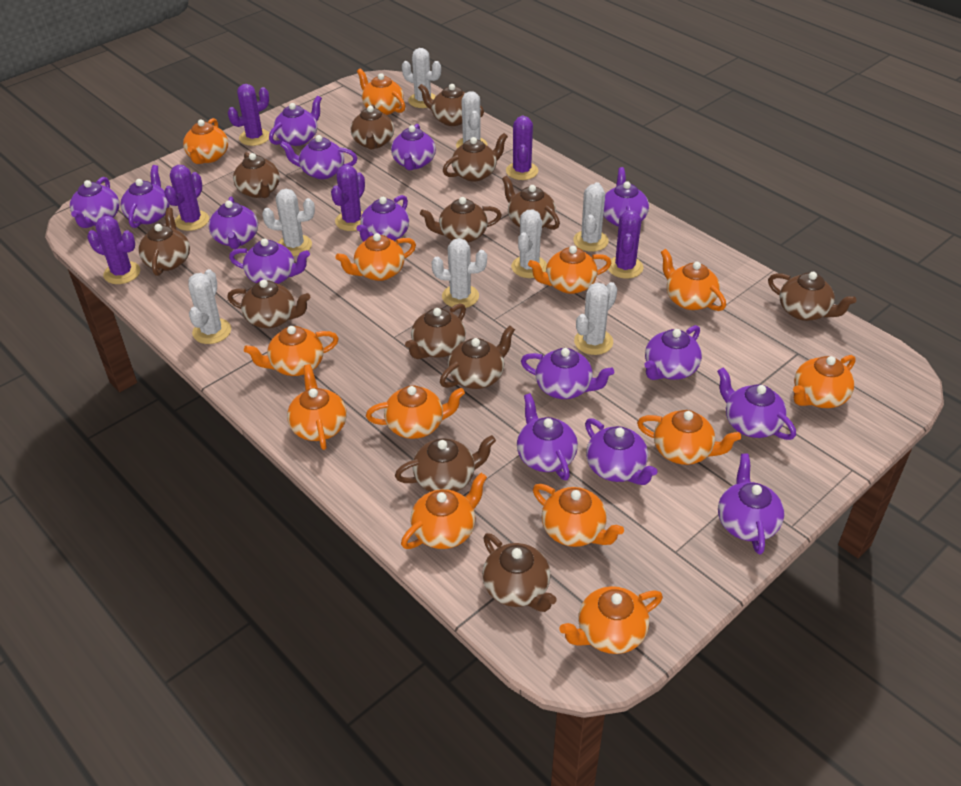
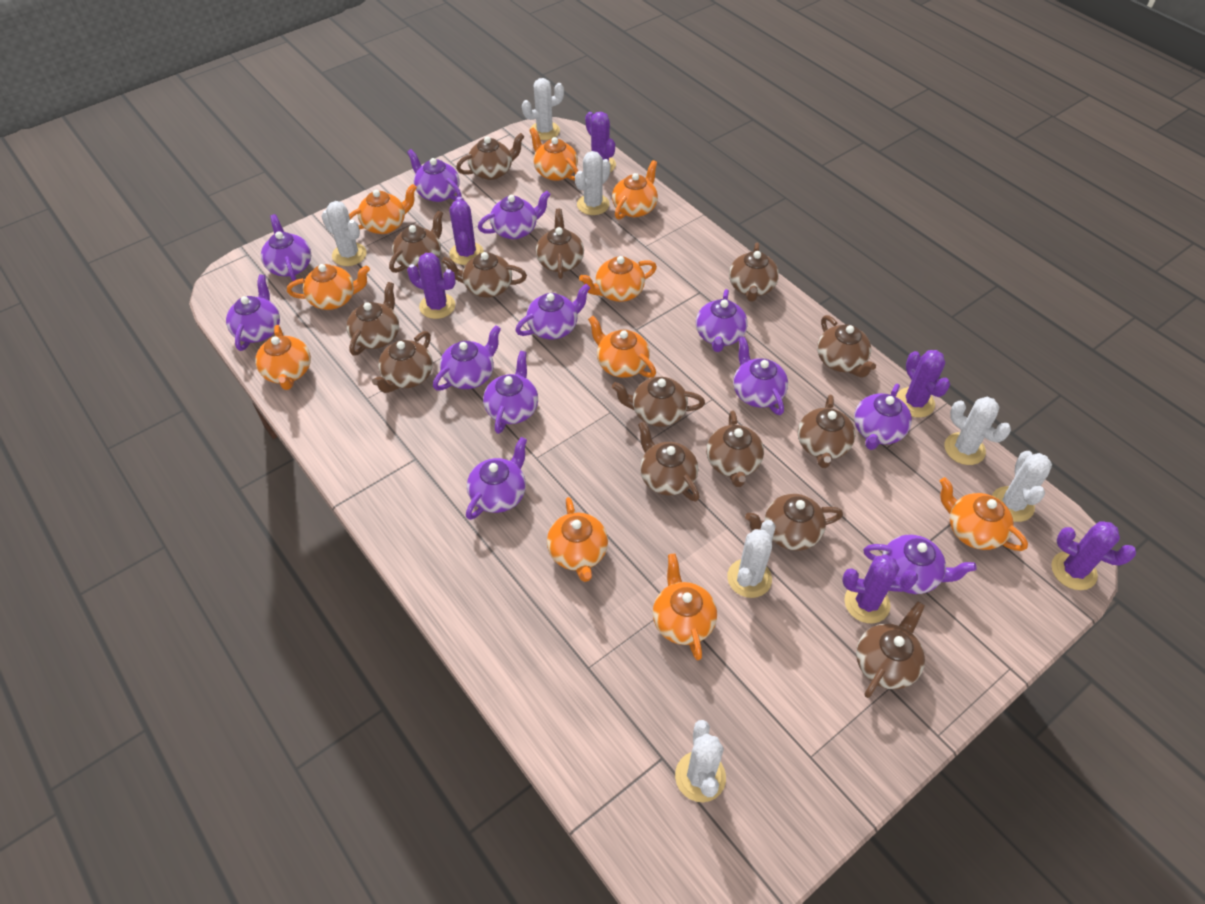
brown teapot: 13 -> 14
orange teapot: 13 -> 10
purple teapot: 15 -> 12
white cactus: 8 -> 7

